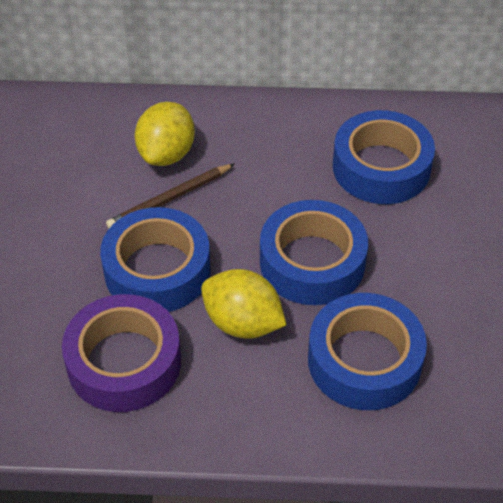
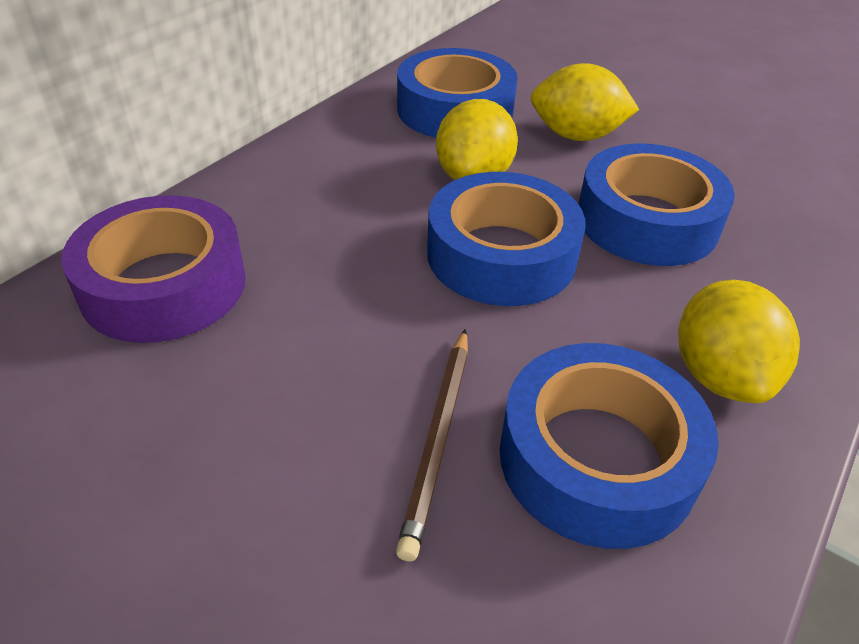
yellow lemon: 2 -> 3

